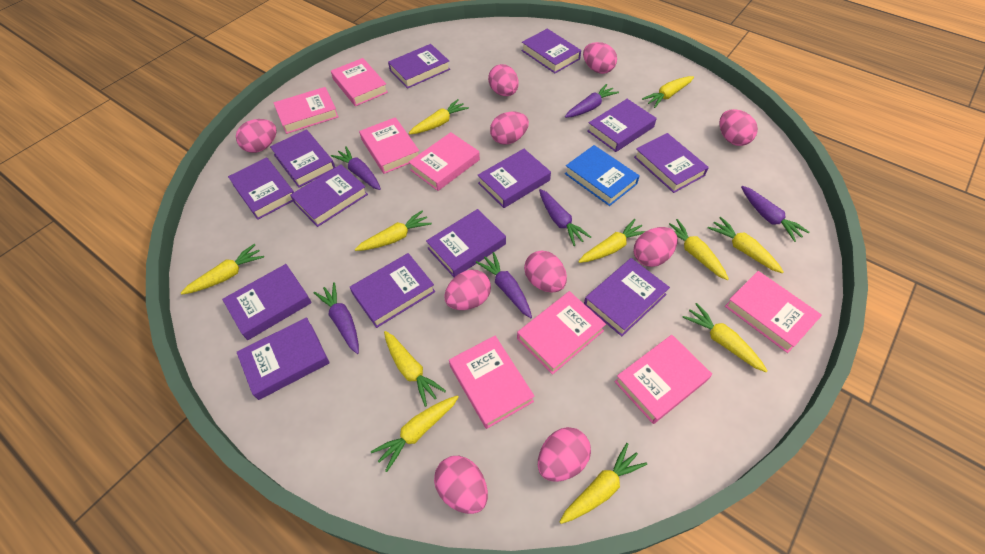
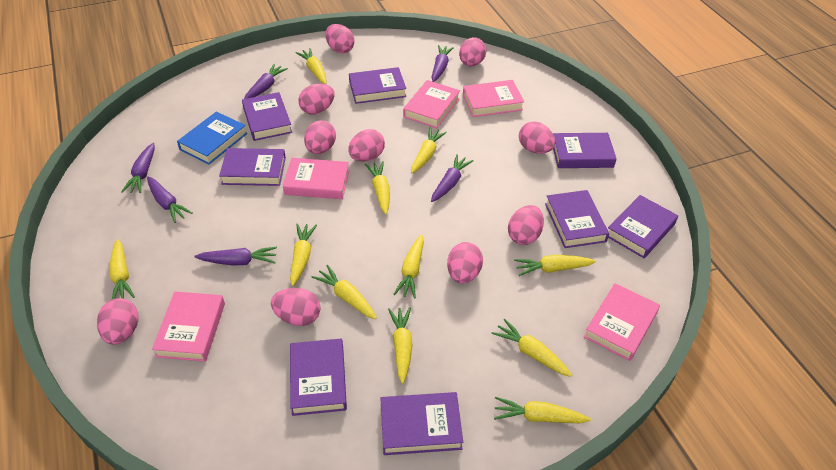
pink book: 8 -> 5
purple book: 13 -> 8

